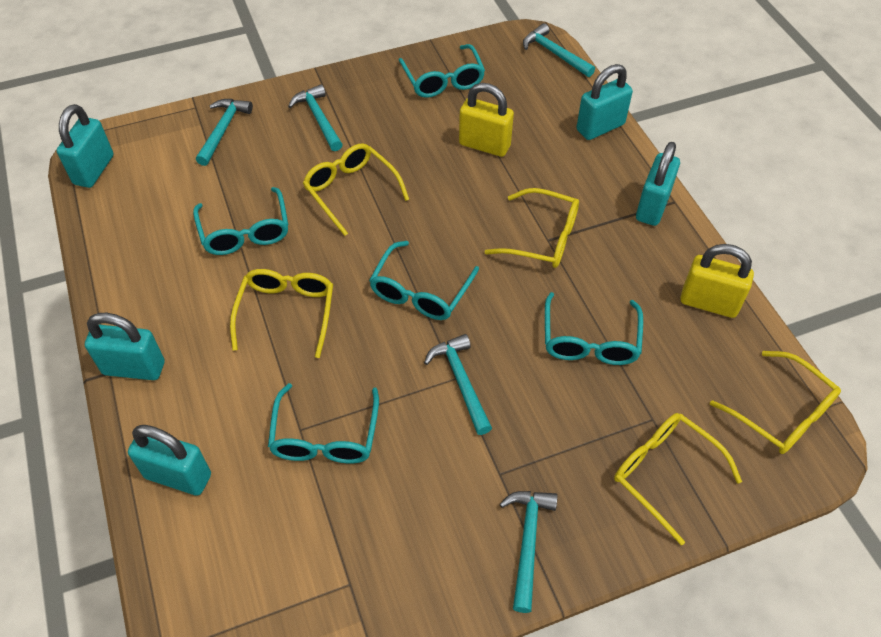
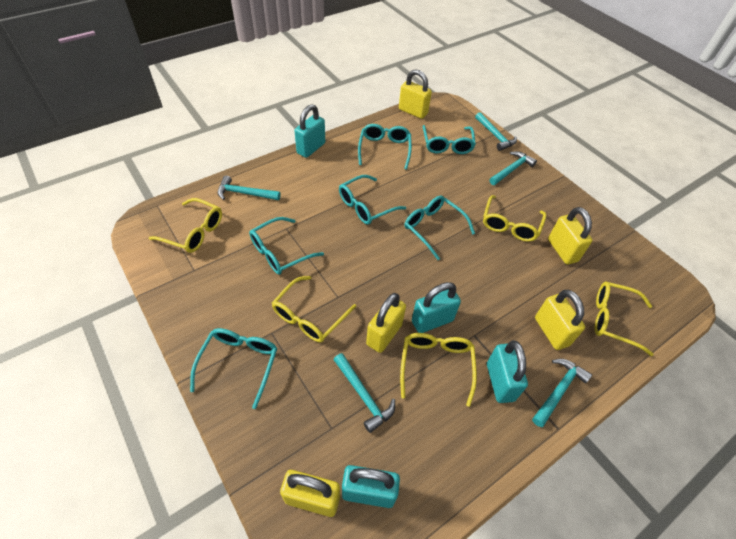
turquoise glasses: 5 -> 6
turquoise padlock: 5 -> 4
yellow padlock: 2 -> 5

